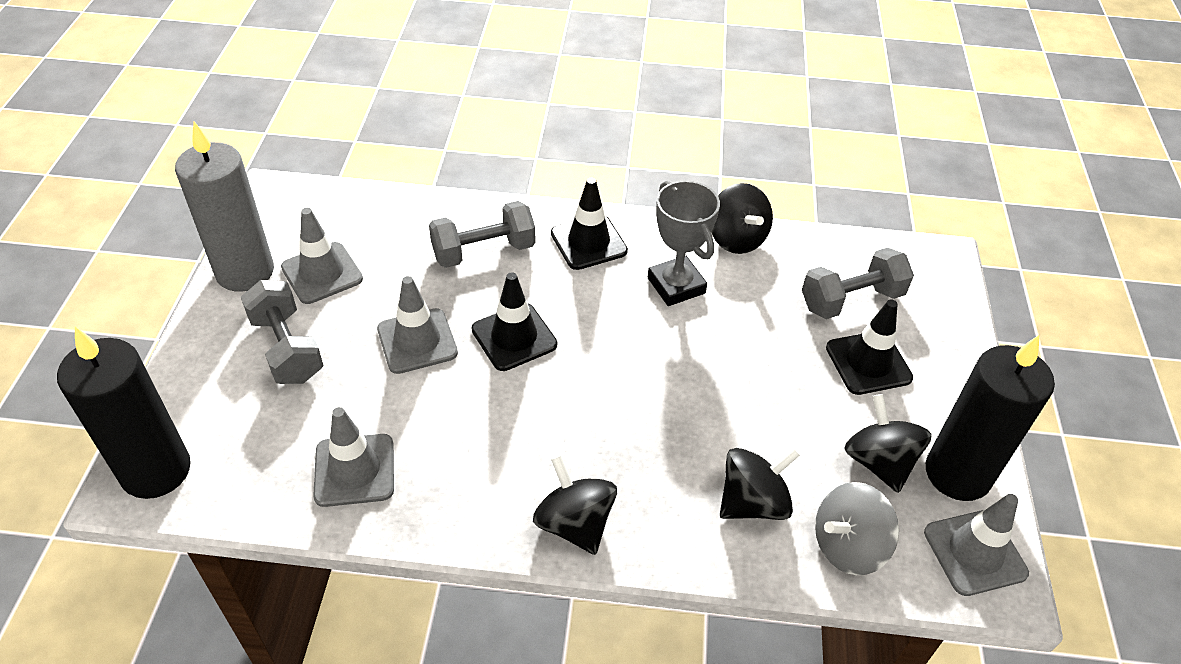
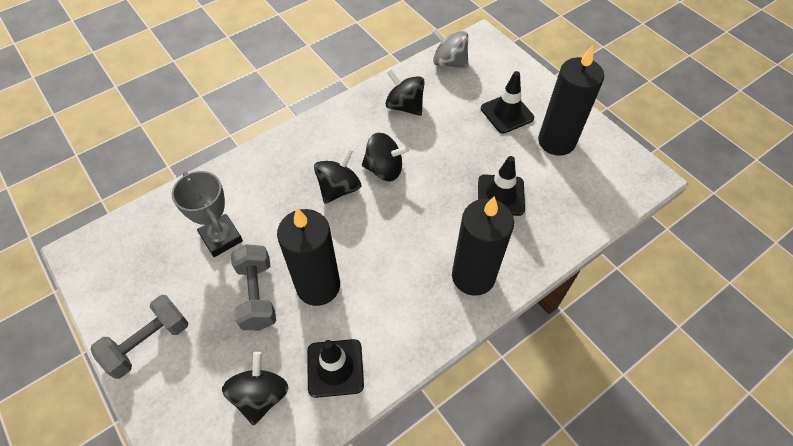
black candle: 2 -> 3
grey candle: 1 -> 0
grey dumbbell: 3 -> 2
grey traffic cone: 4 -> 0

